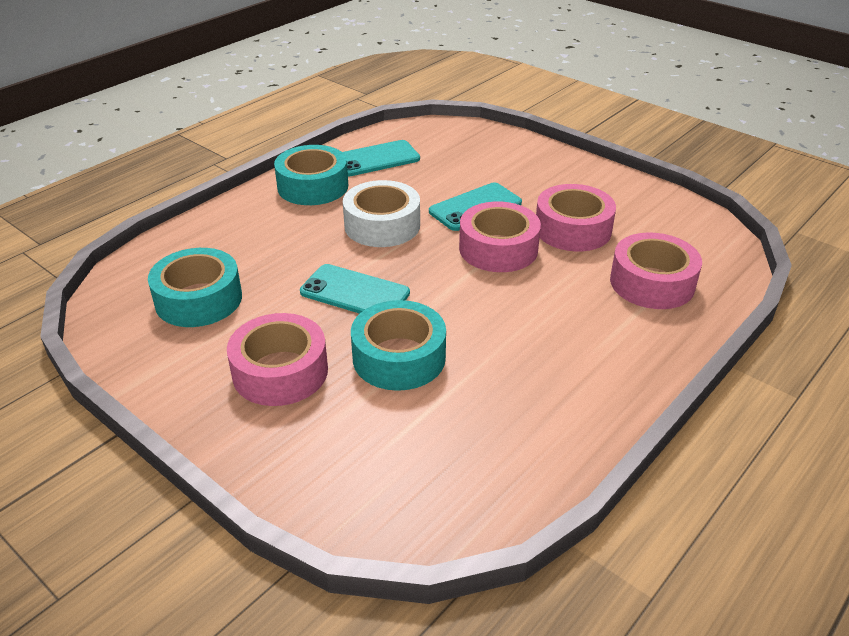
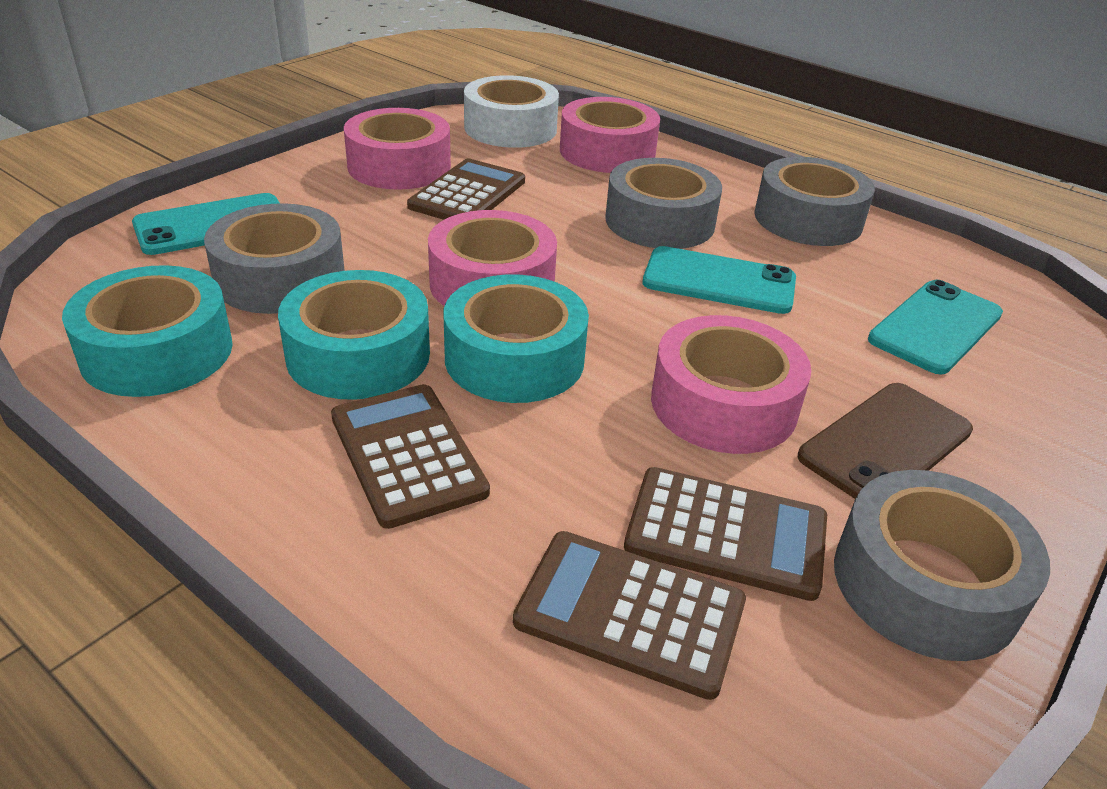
brown calculator: 0 -> 4
brown phone: 0 -> 1
grey tape: 0 -> 4

